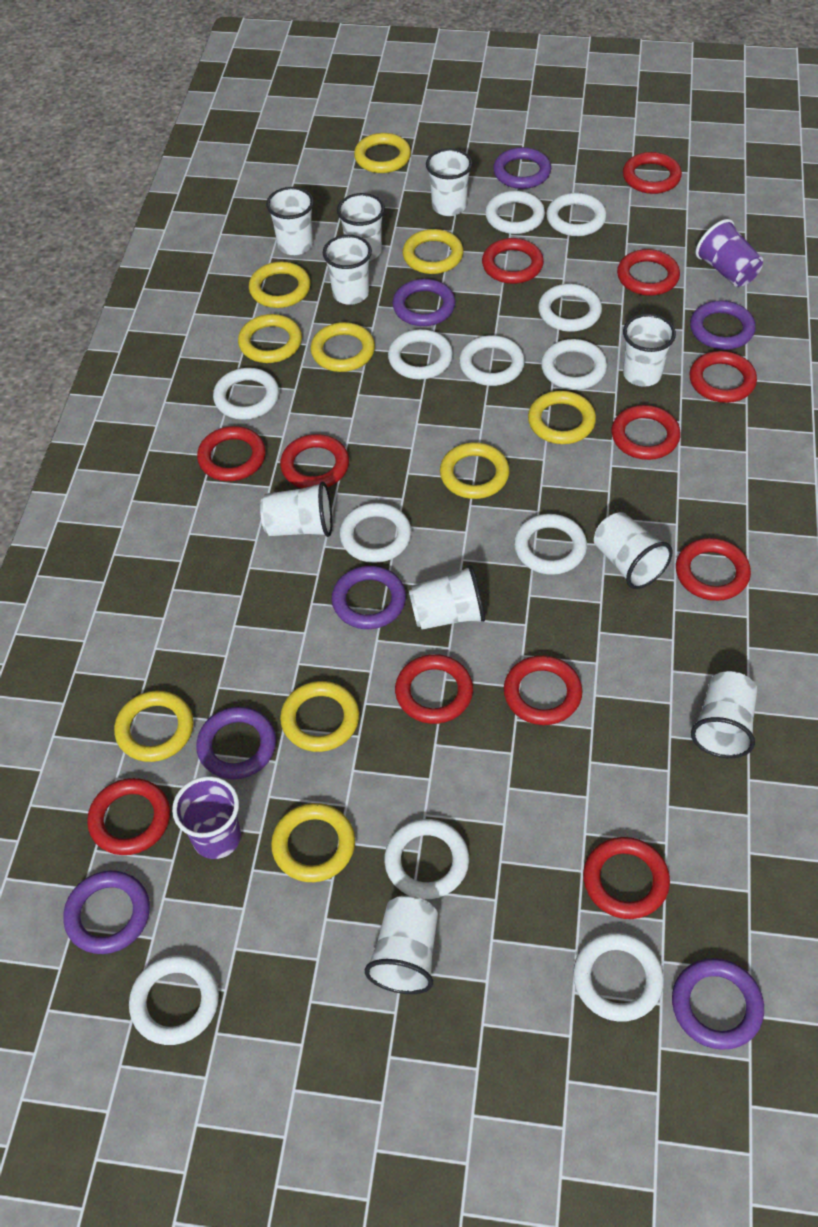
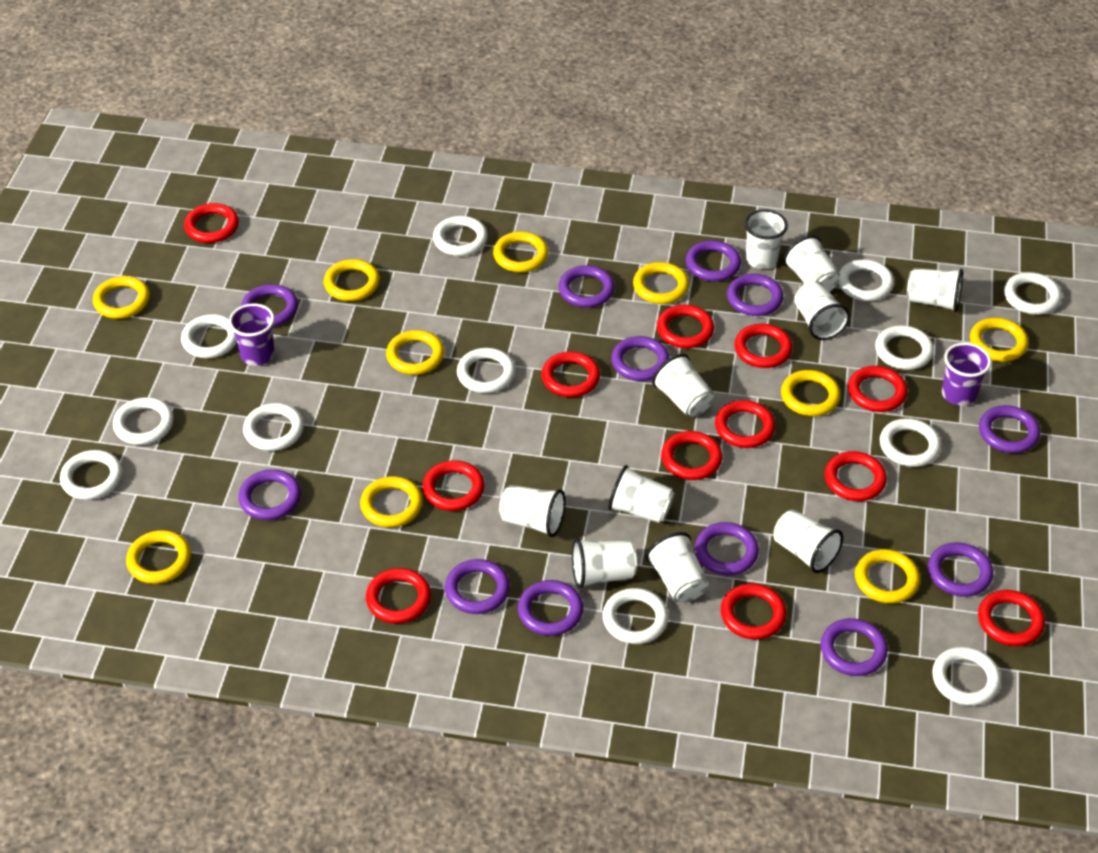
purple ring: 7 -> 12

